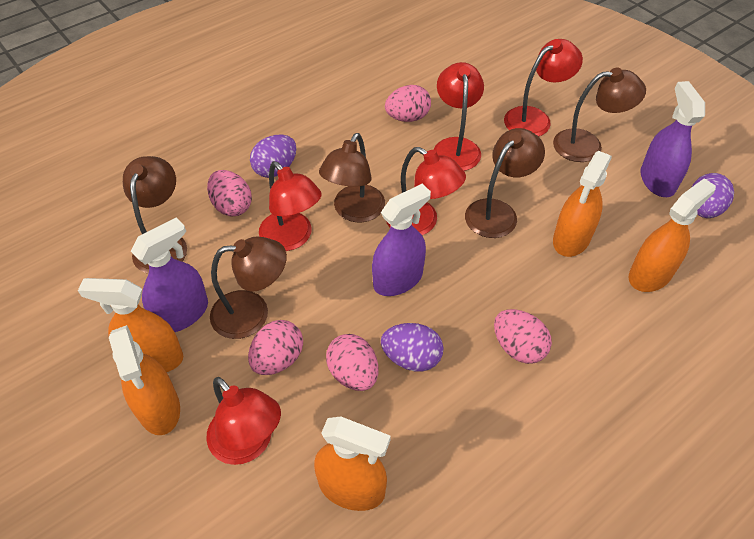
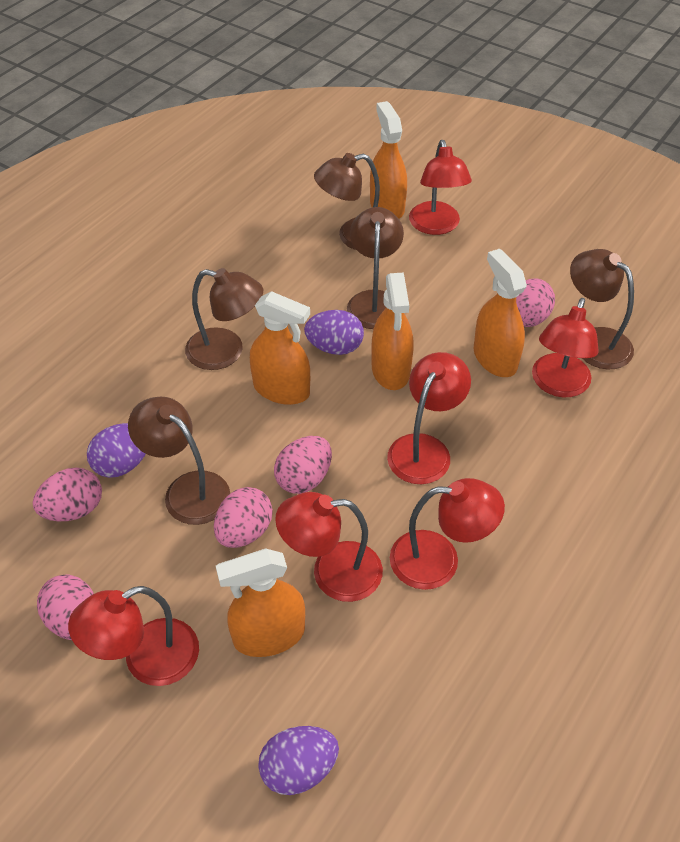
purple spray bottle: 3 -> 0
red lamp: 5 -> 6

